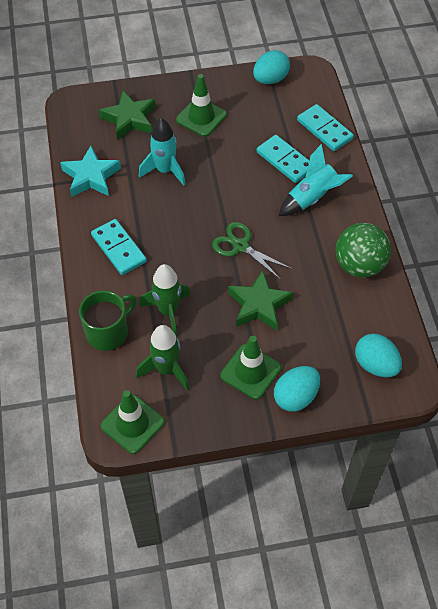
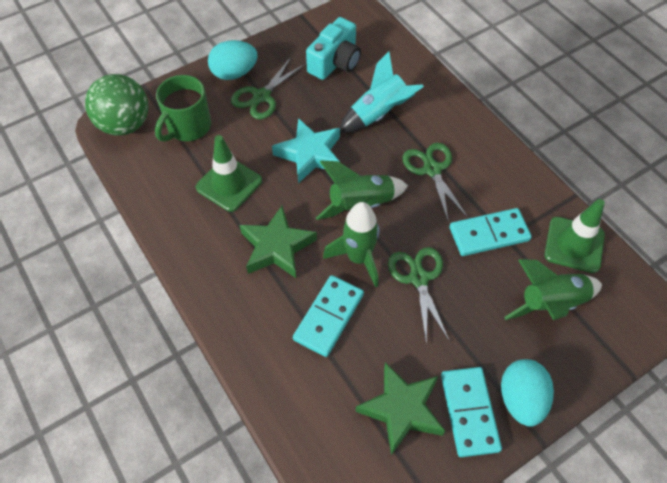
green rocket: 2 -> 3
green scissors: 1 -> 3
green traffic cone: 3 -> 2
turquoise camera: 0 -> 1
turquoise egg: 3 -> 2
turquoise rocket: 2 -> 1

